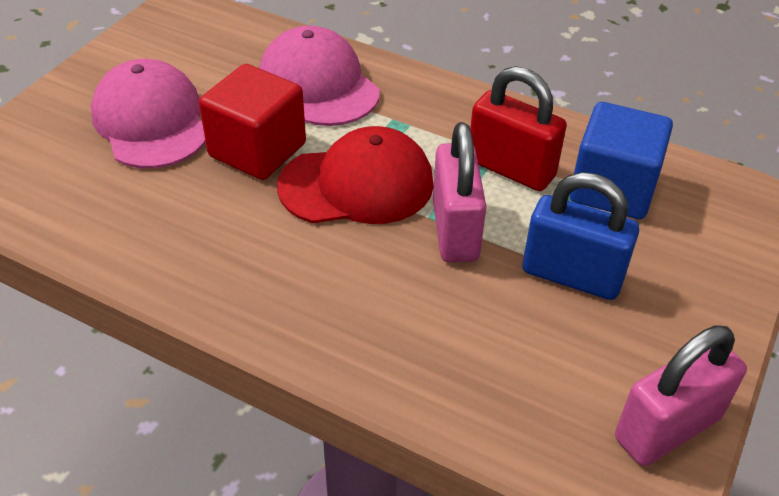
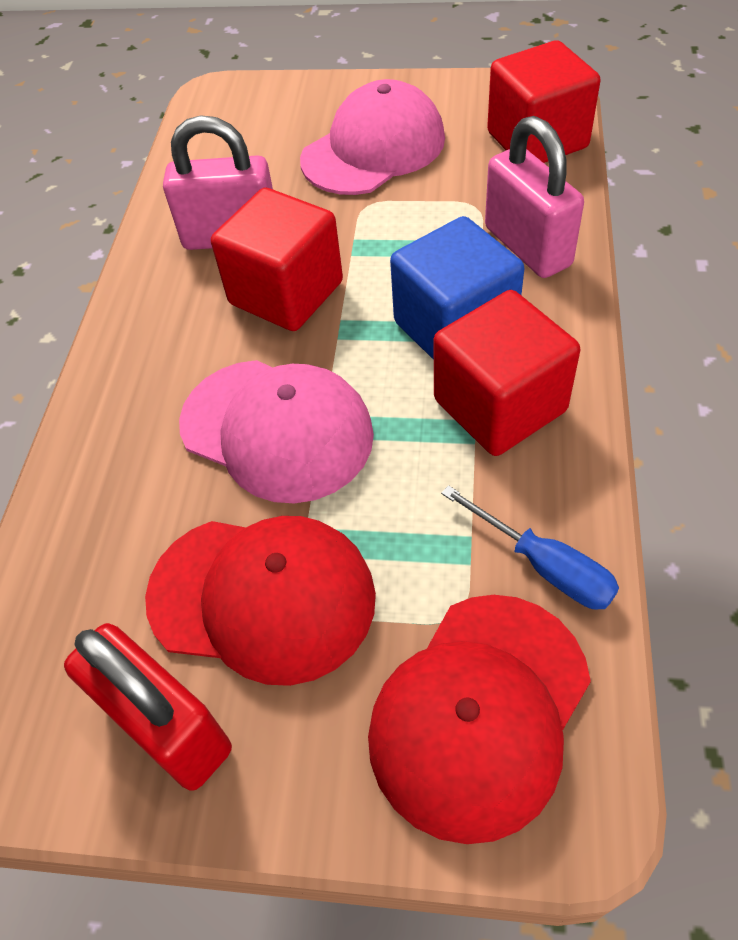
blue padlock: 1 -> 0
blue screwdriver: 0 -> 1
red cap: 1 -> 2
red cube: 1 -> 3

